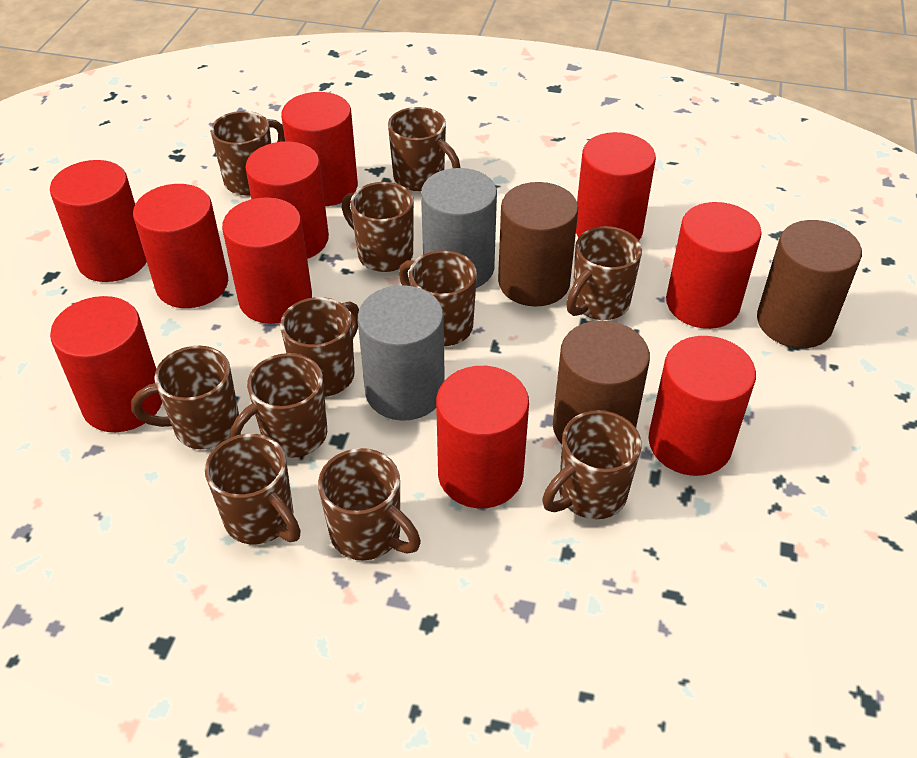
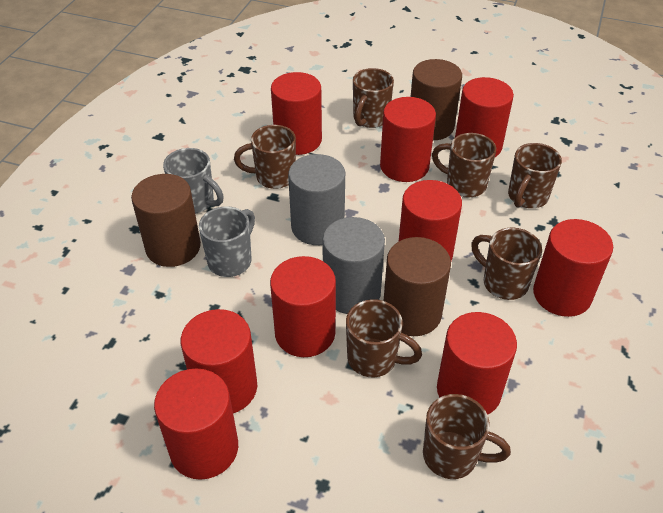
brown mug: 11 -> 7
grey mug: 0 -> 2
red cylinder: 10 -> 9

